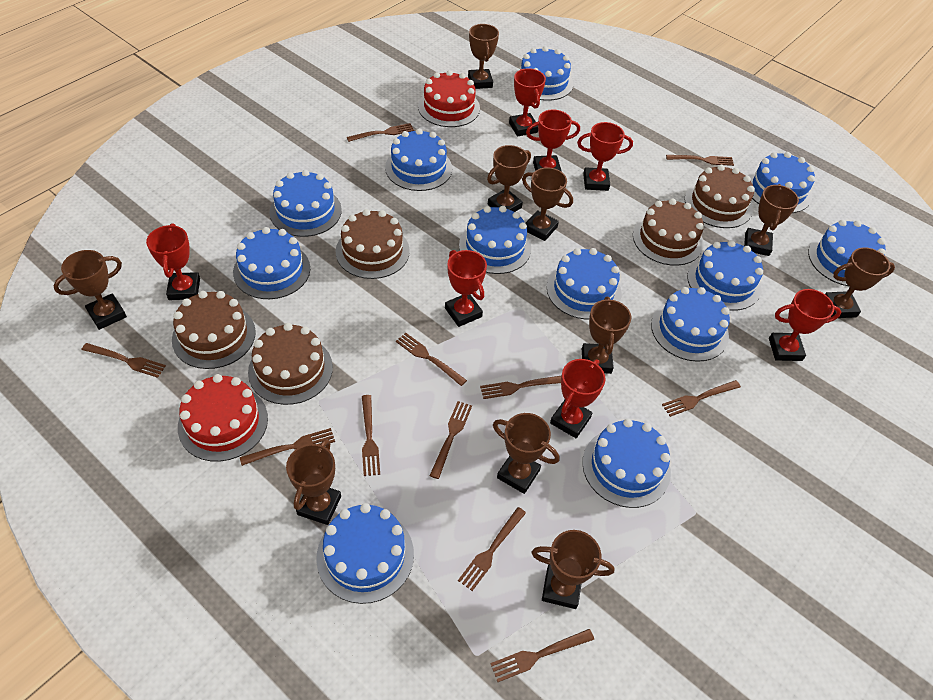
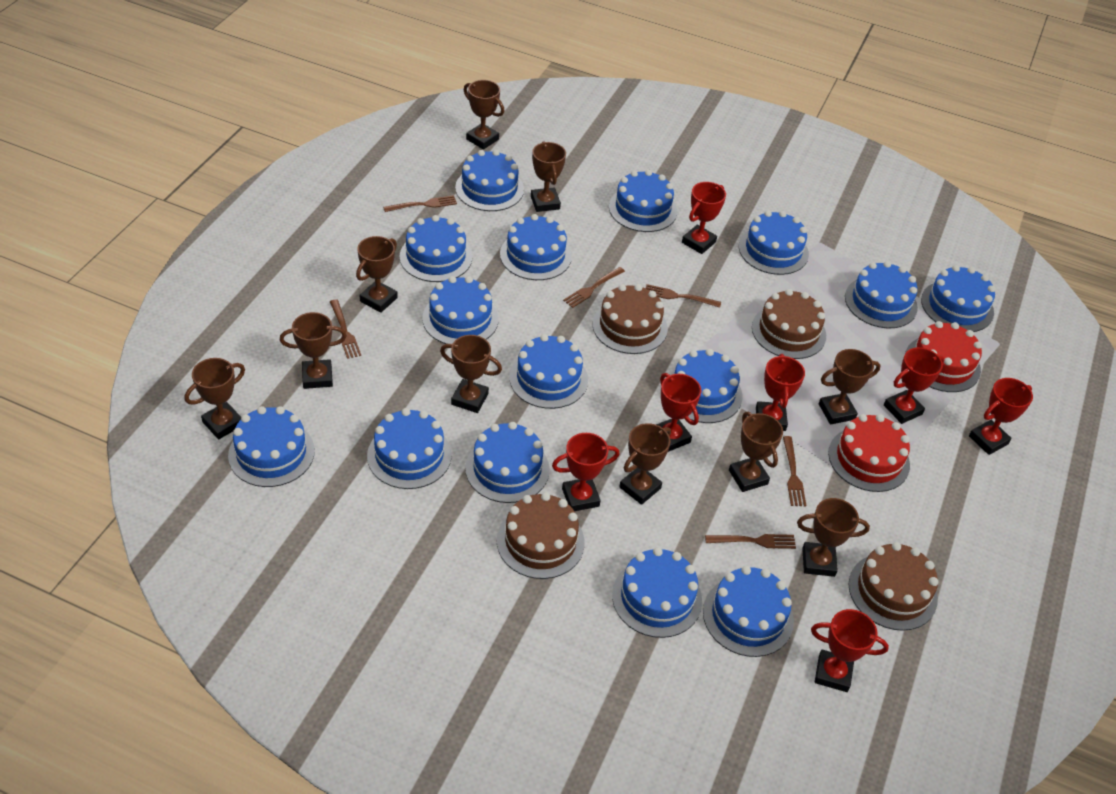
blue cake: 12 -> 15
brown cake: 5 -> 4
brown fork: 11 -> 6

